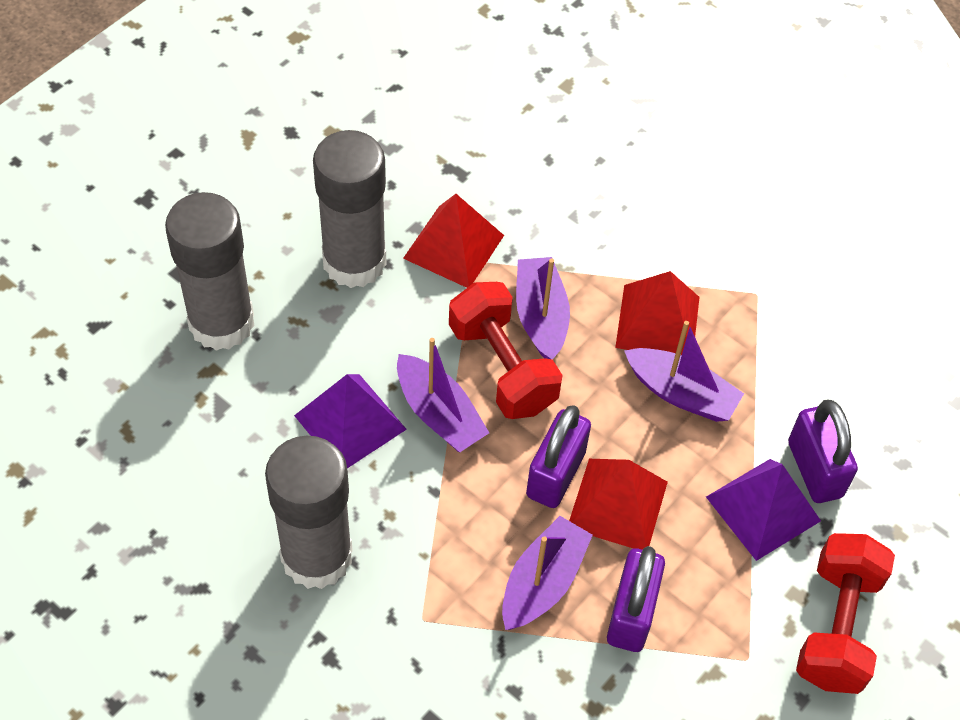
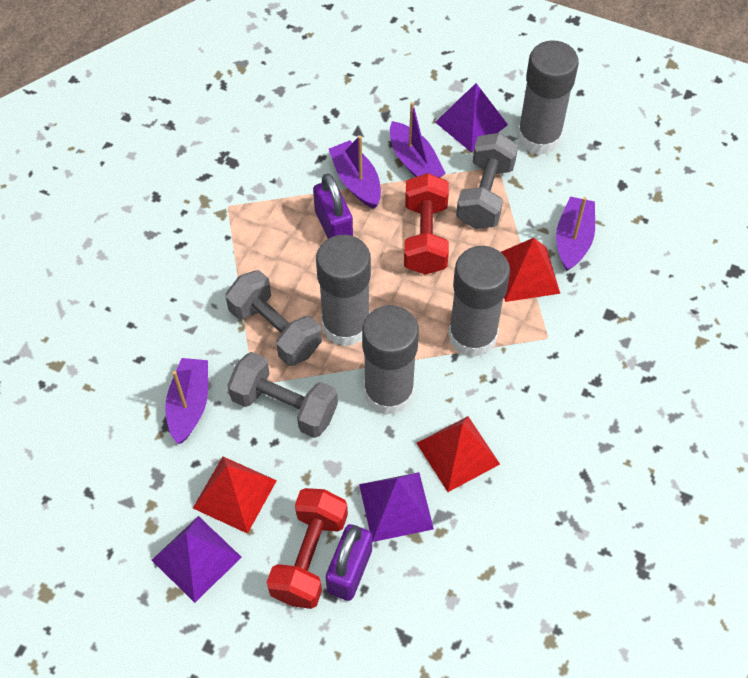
grey dumbbell: 0 -> 3
grey glue stick: 3 -> 4
purple padlock: 3 -> 2
purple pyramid: 2 -> 3

